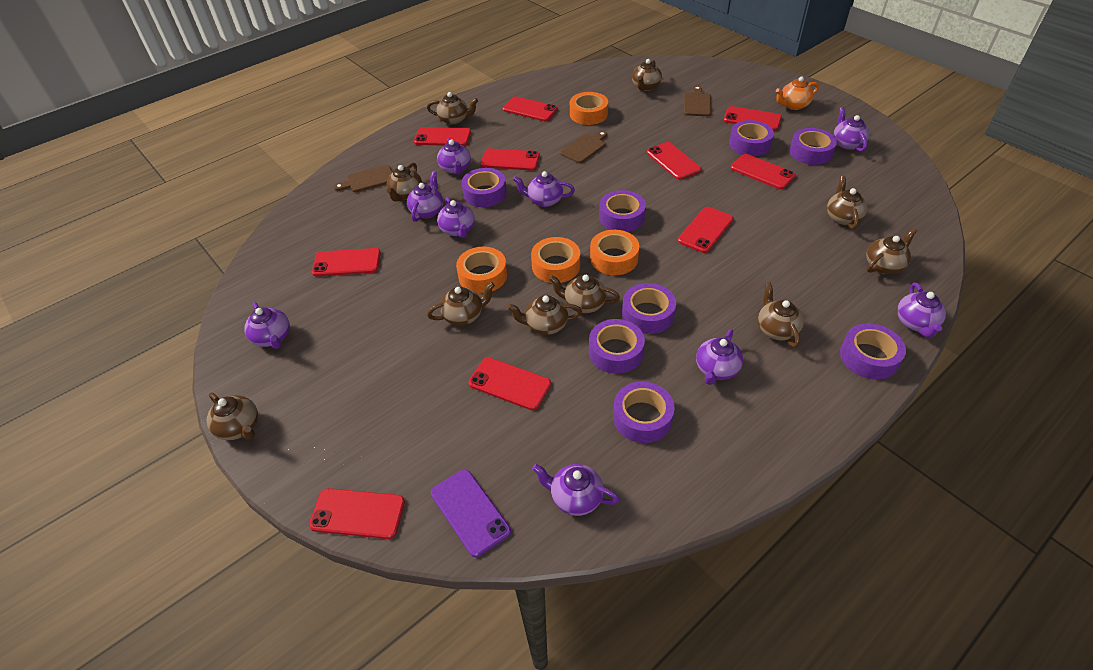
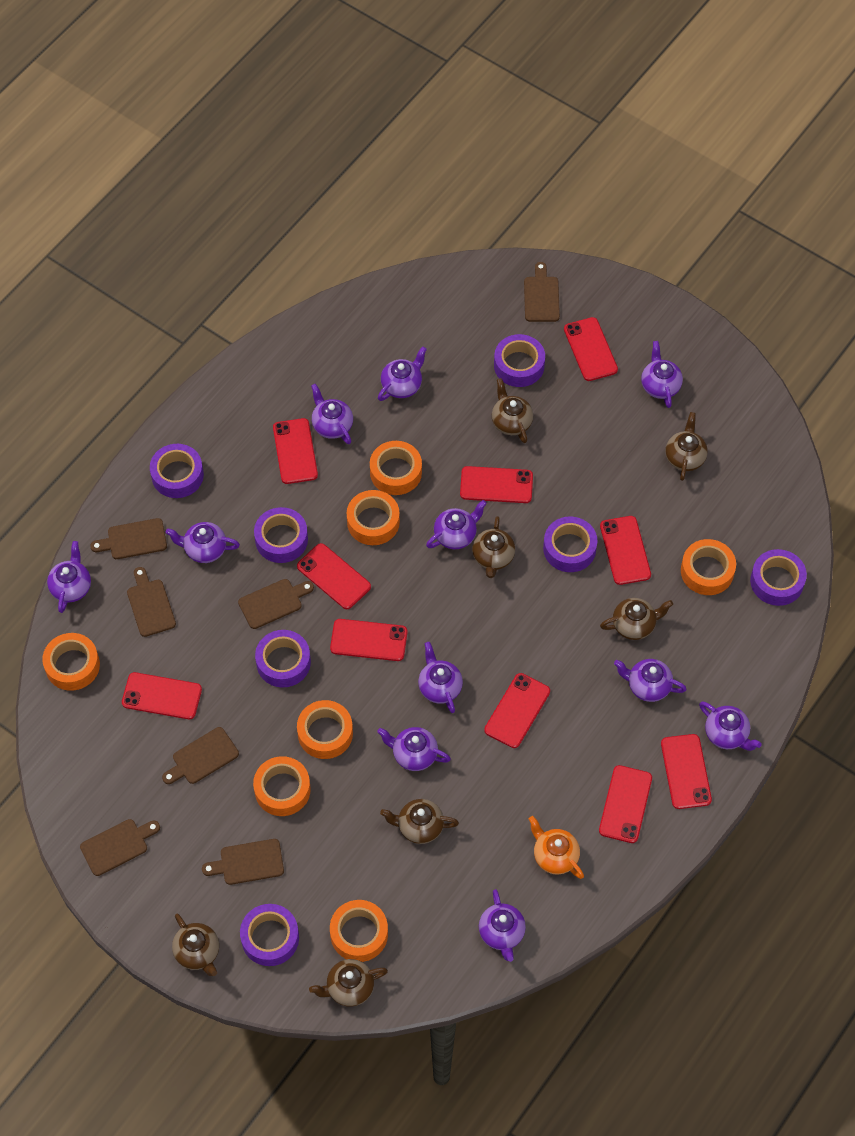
brown cutting board: 3 -> 7
brown teapot: 10 -> 7
orange tape: 4 -> 7
purple phone: 1 -> 0
purple tape: 8 -> 7
purple teapot: 9 -> 11

